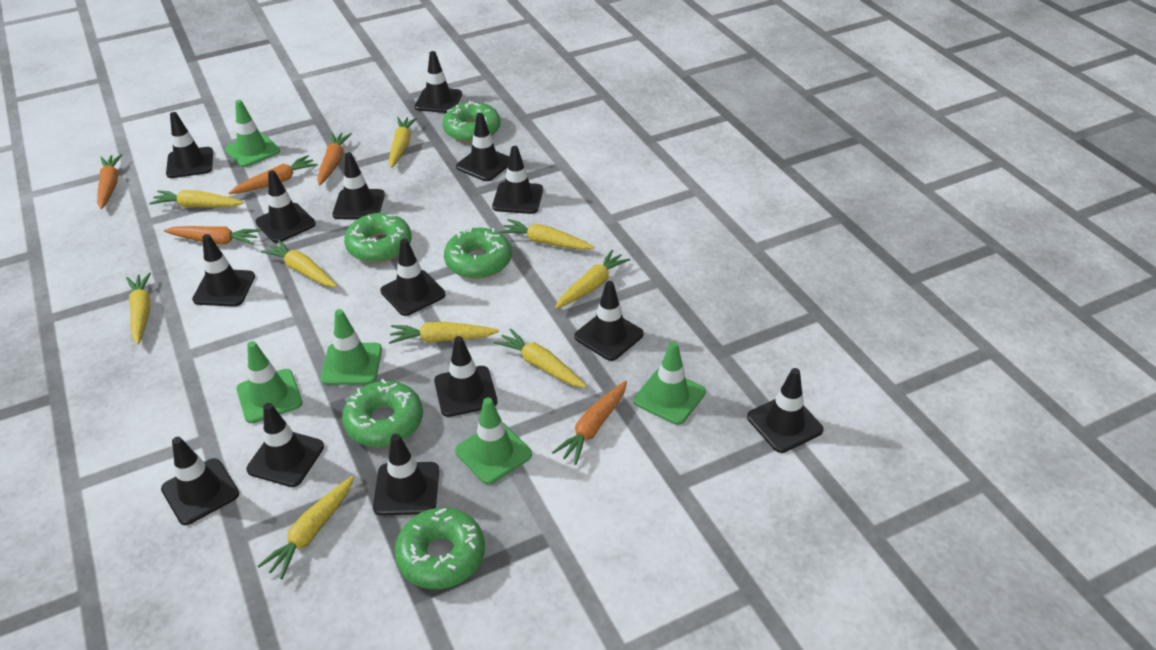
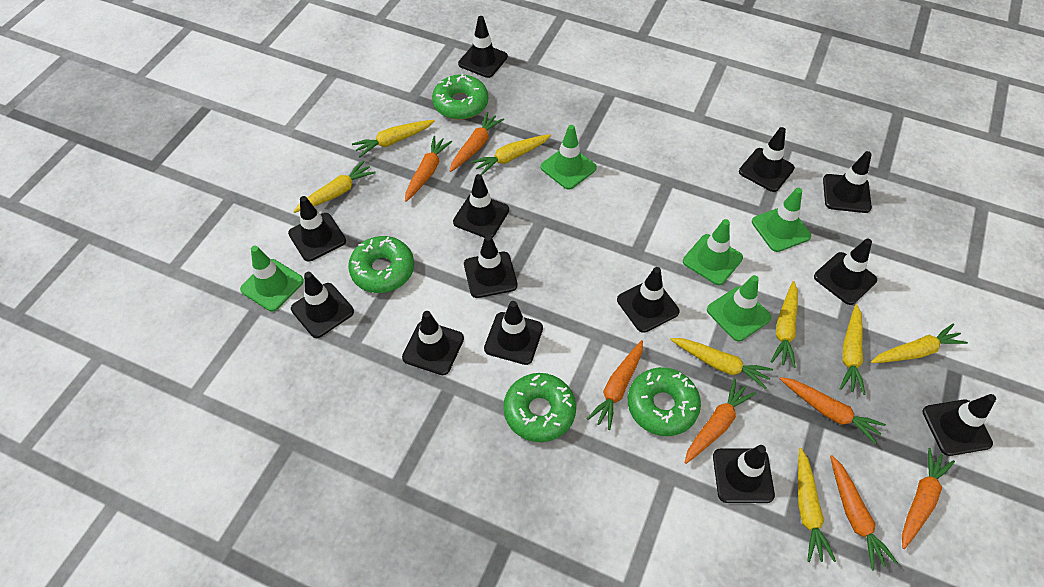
black traffic cone: 14 -> 13
green donut: 5 -> 4
orange carrot: 5 -> 7
yellow carrot: 9 -> 8

